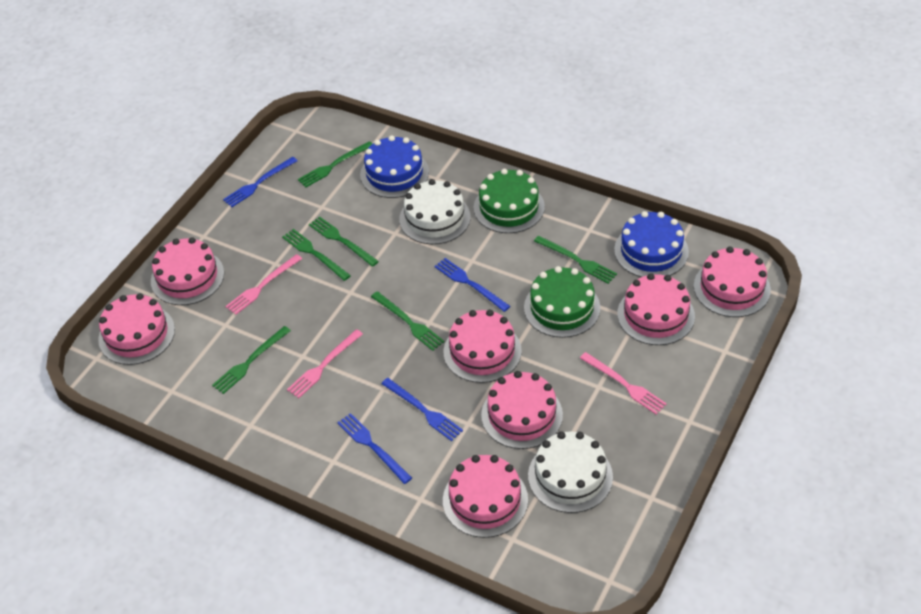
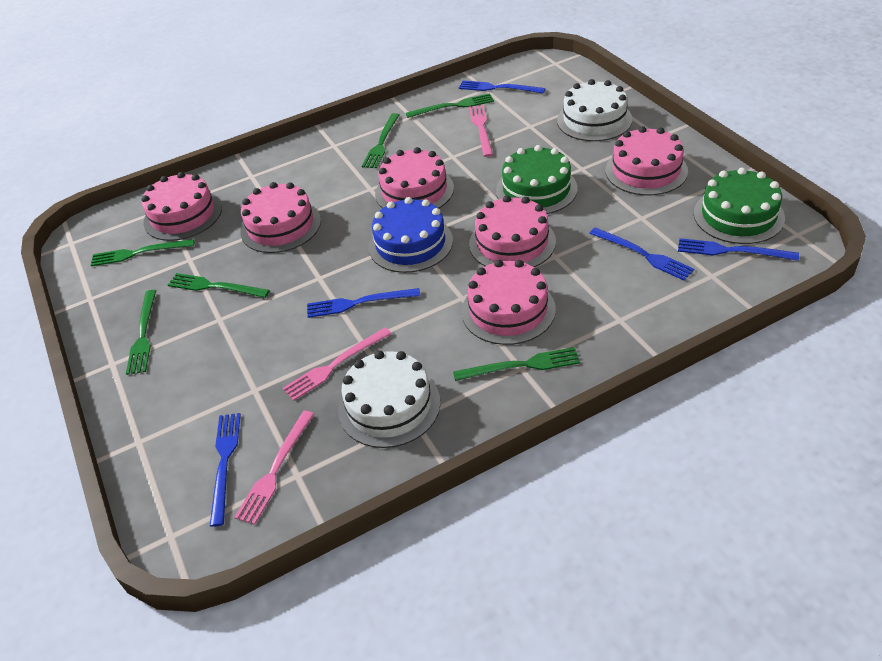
blue cake: 2 -> 1
blue fork: 4 -> 5
pink cake: 7 -> 6

